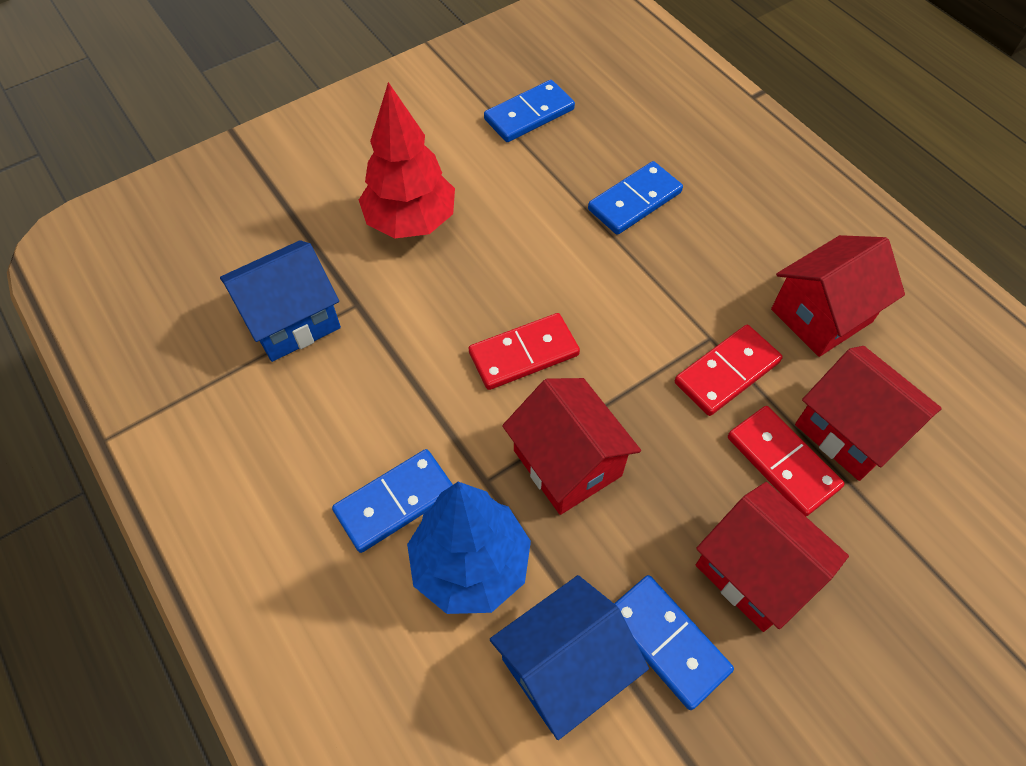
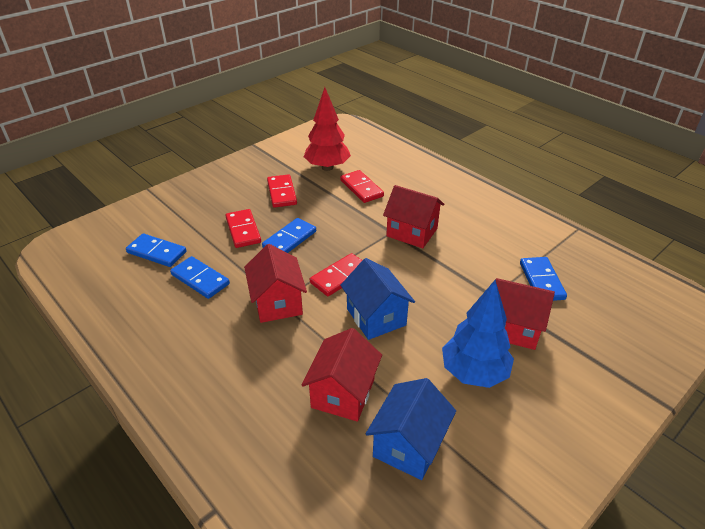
red domino: 3 -> 4

